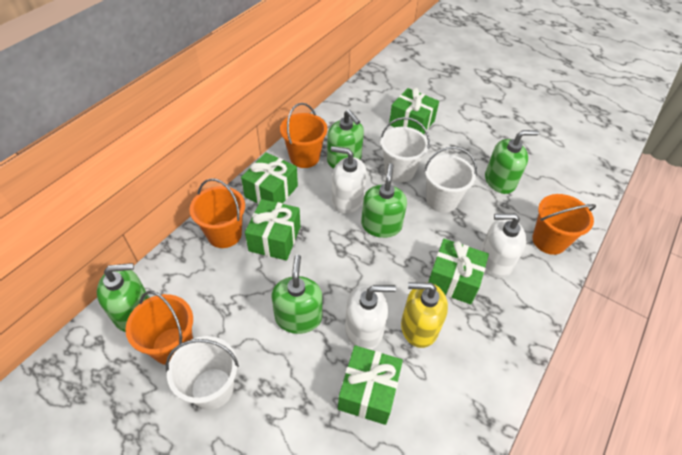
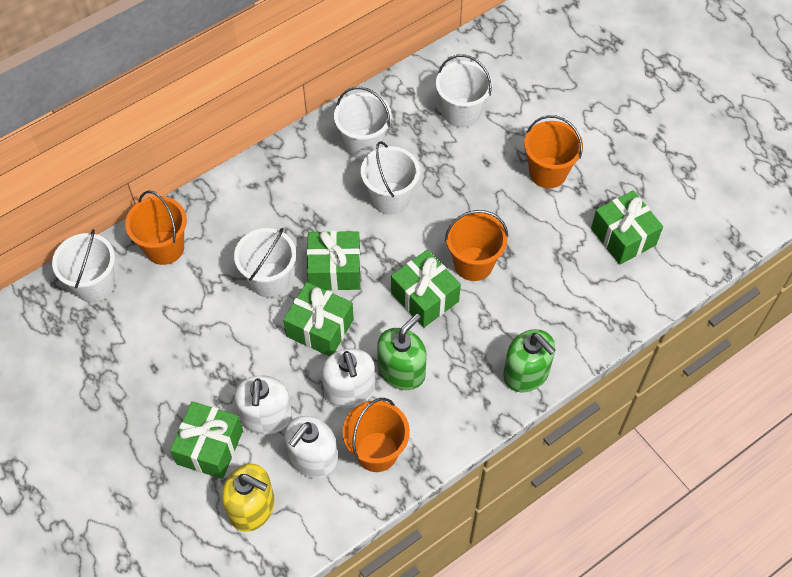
green soap dispenser: 5 -> 2
white bucket: 3 -> 5

